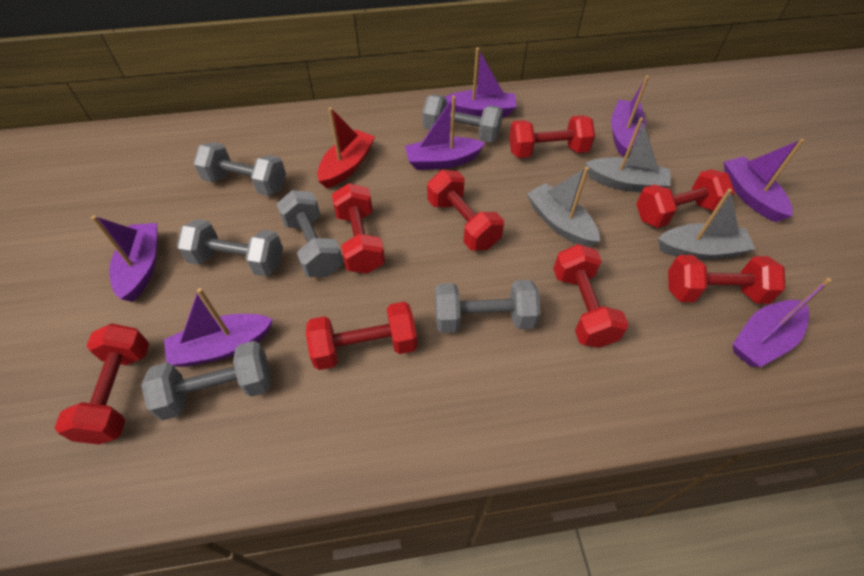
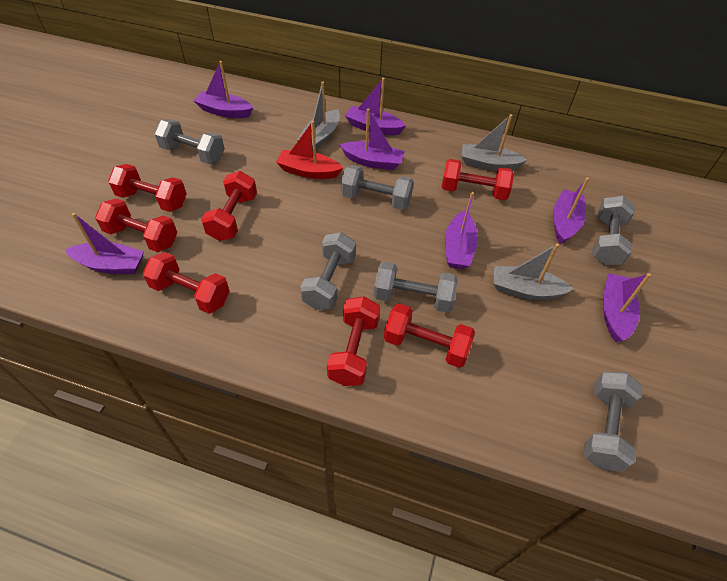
red dumbbell: 8 -> 7

